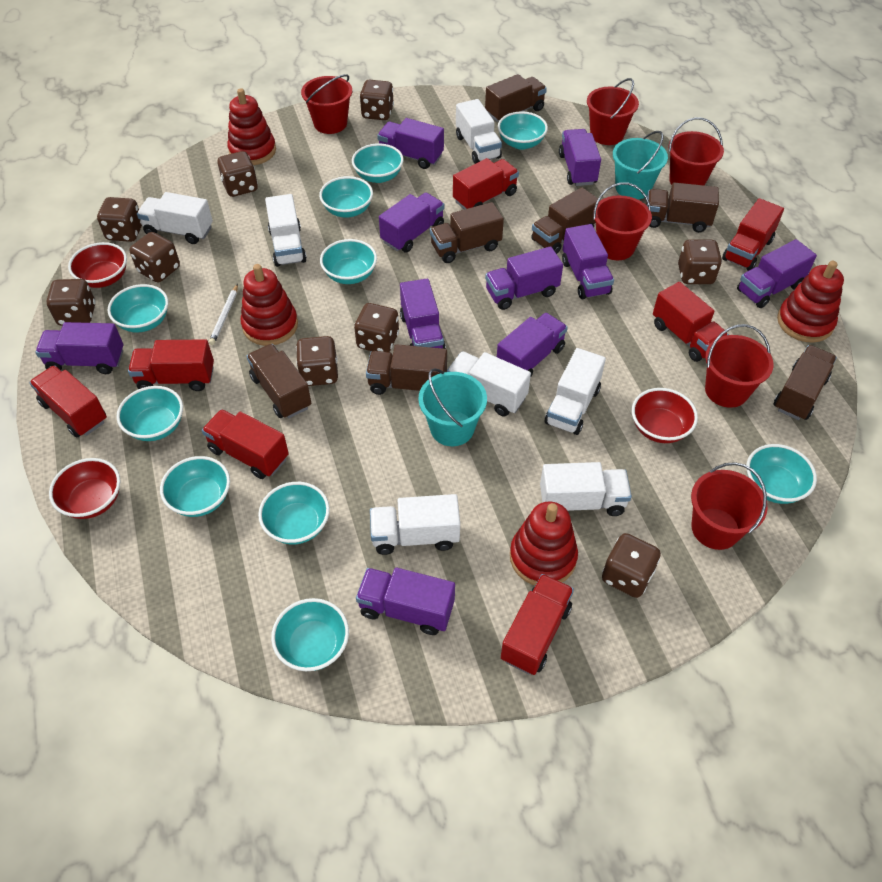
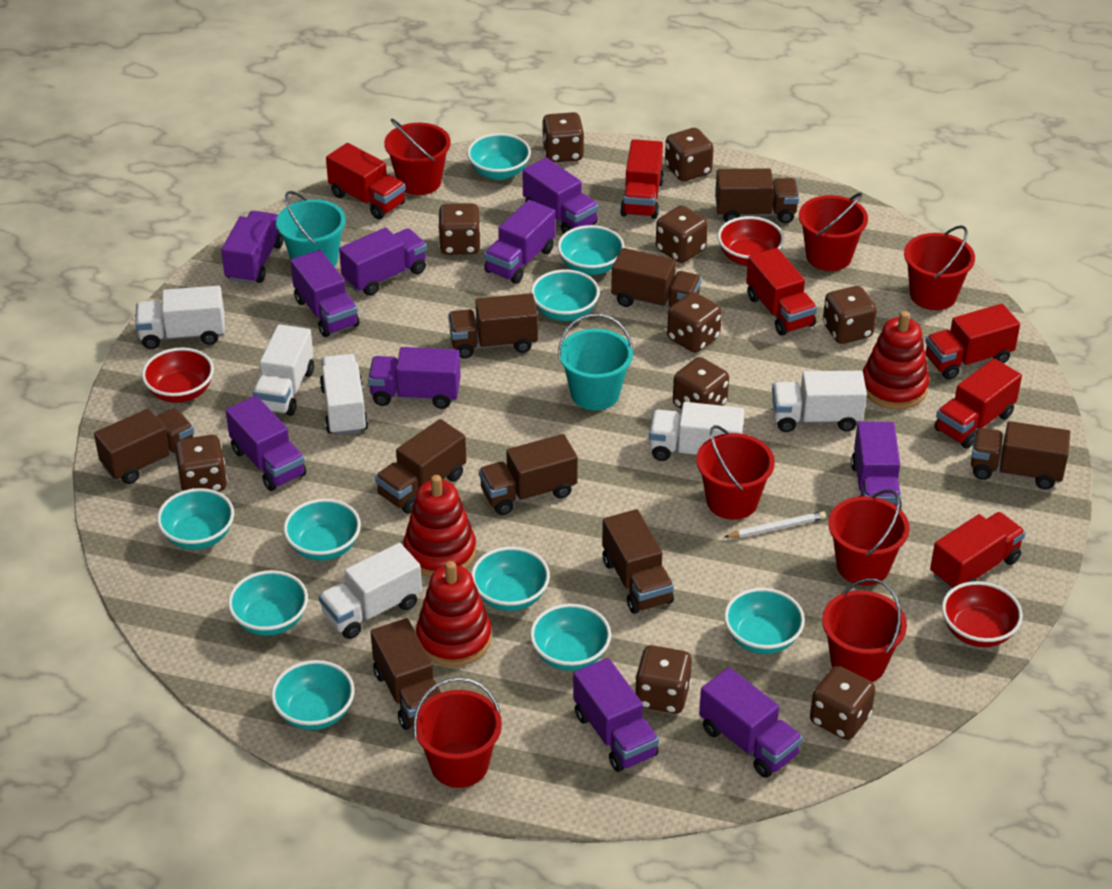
brown dice: 9 -> 10
brown truck: 7 -> 9
red bucket: 6 -> 7
red stacking toy: 4 -> 3
red truck: 7 -> 6
white truck: 7 -> 6

